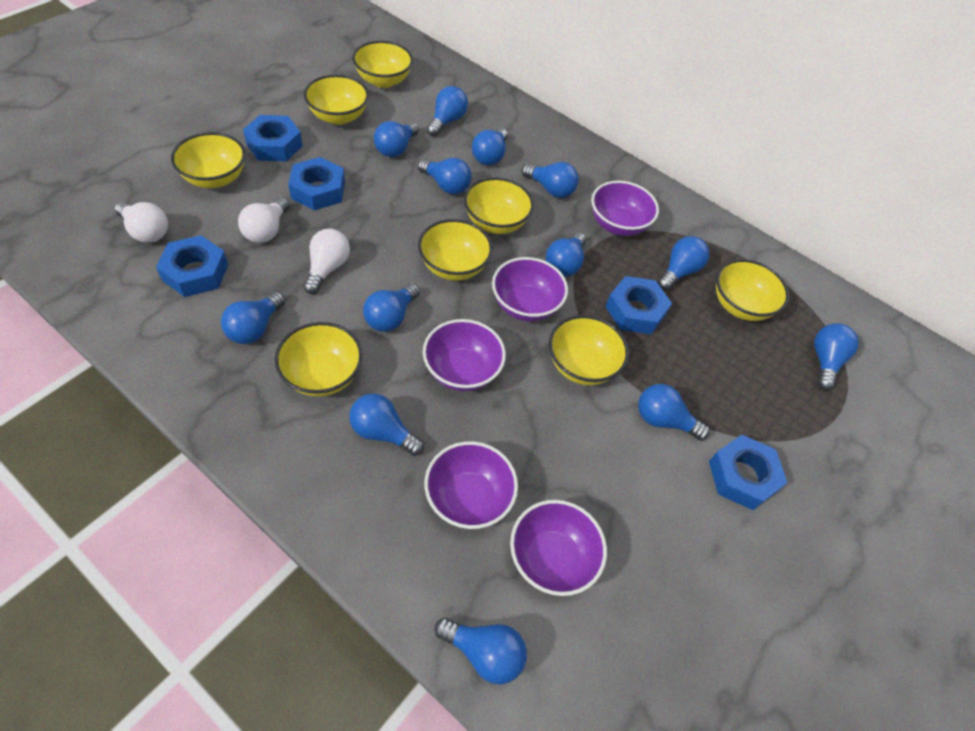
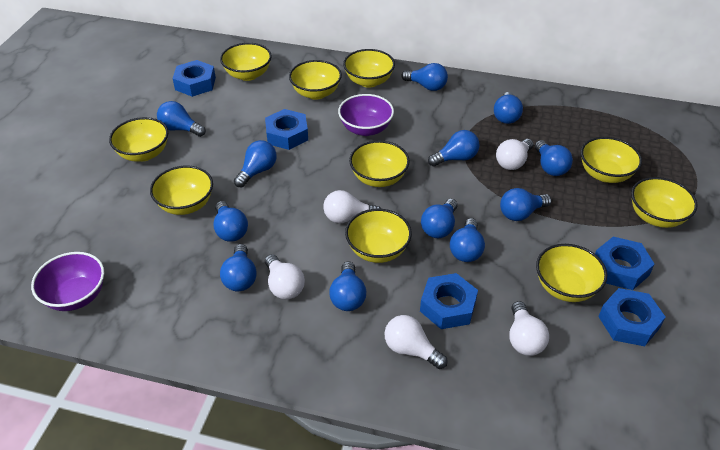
blue light bulb: 13 -> 12
purple bowl: 5 -> 2
white light bulb: 3 -> 5
yellow bowl: 8 -> 10

